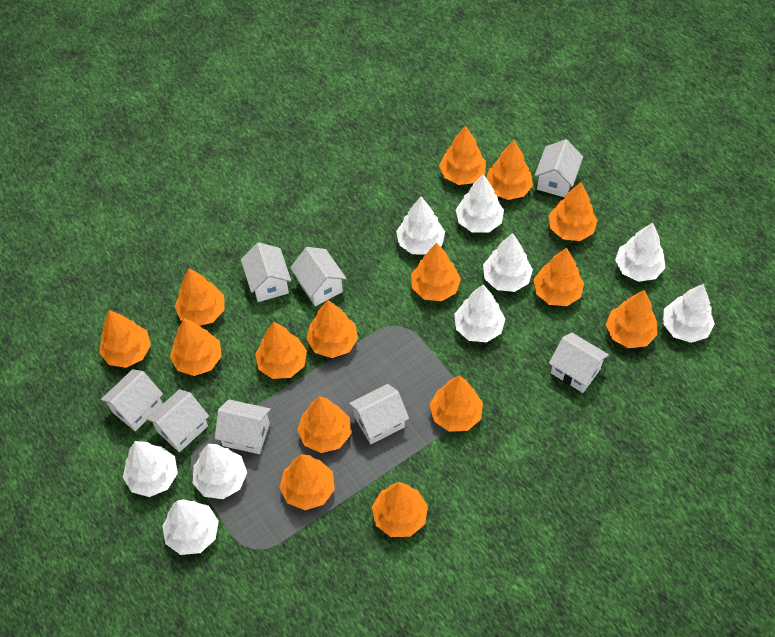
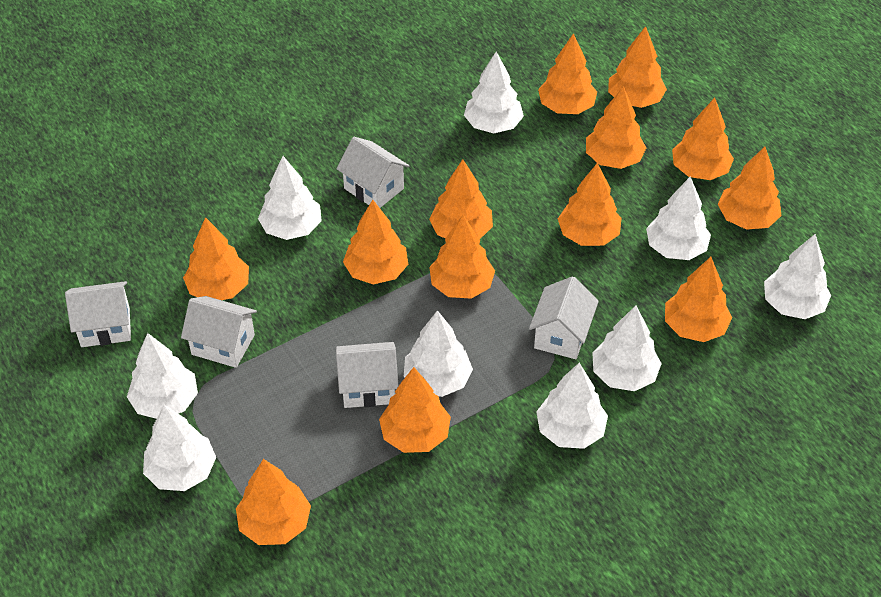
orange tree: 15 -> 13
white house: 8 -> 5

